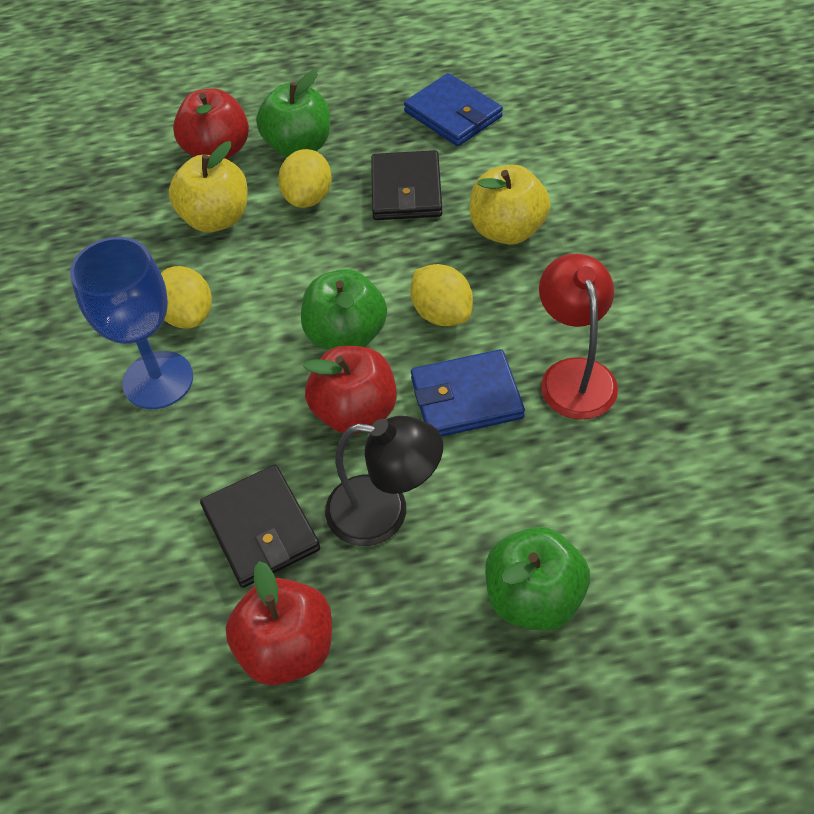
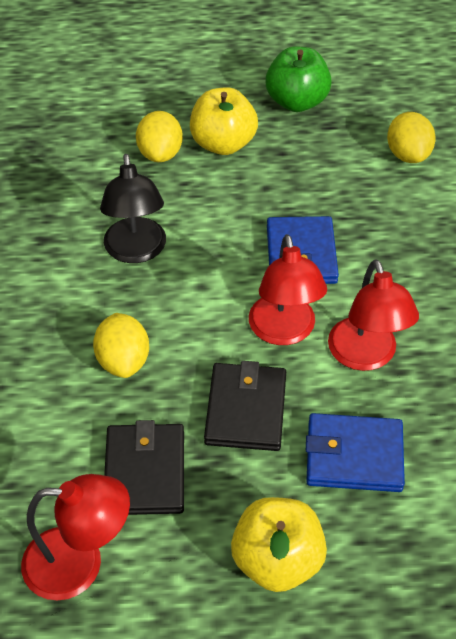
blue goblet: 1 -> 0
green apple: 3 -> 1
red apple: 3 -> 0
red lamp: 1 -> 3

